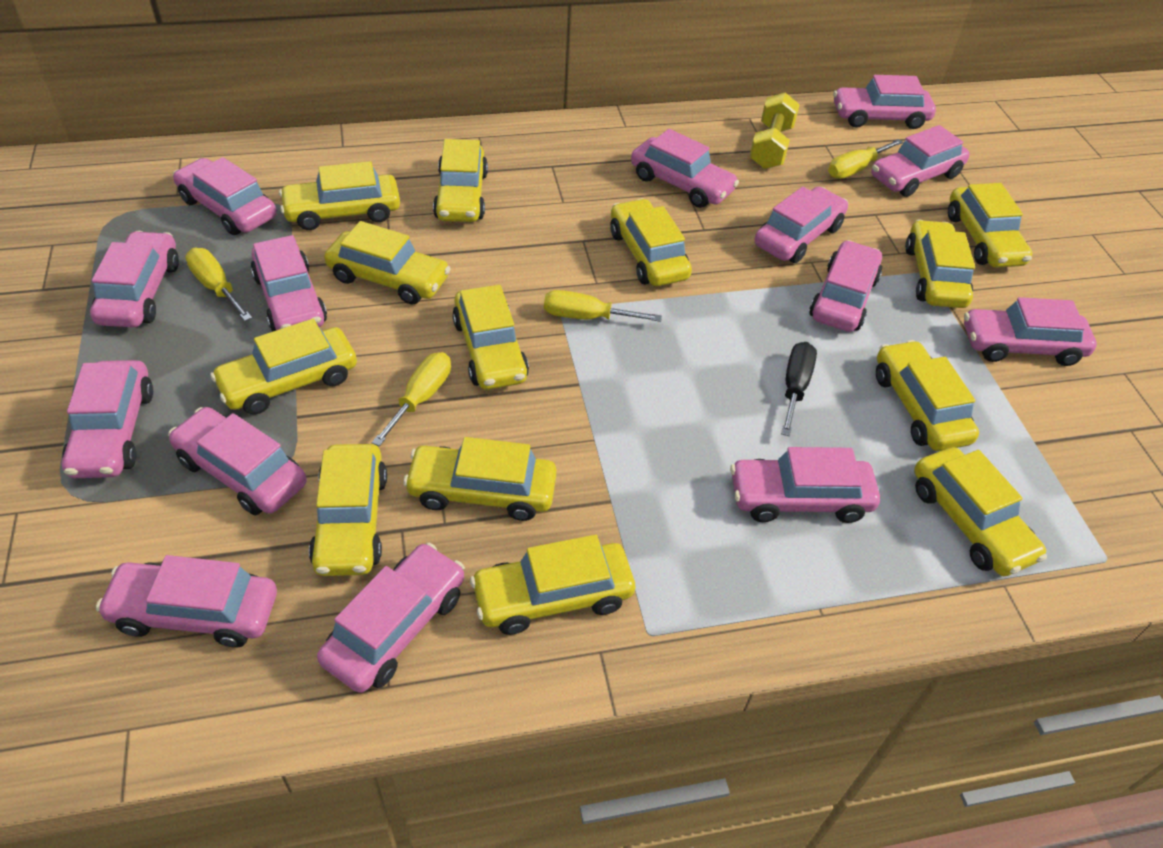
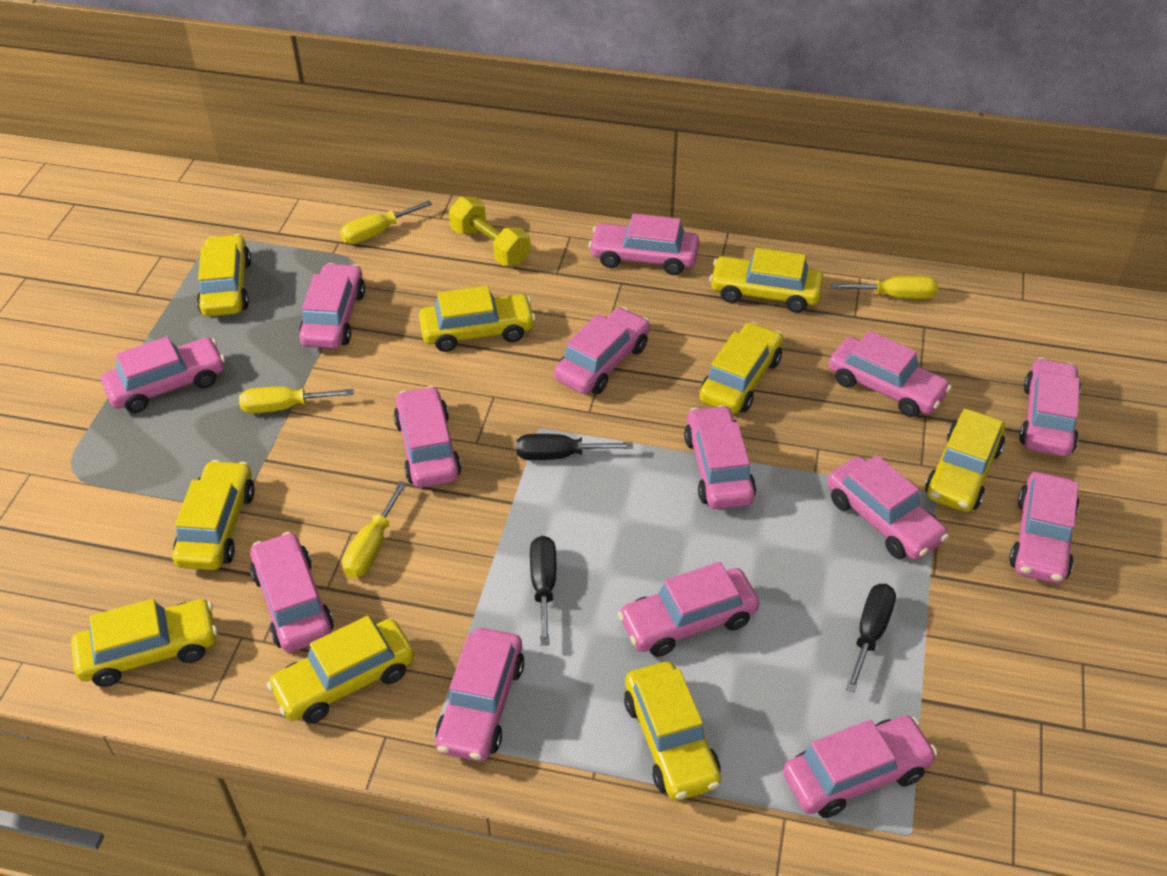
black screwdriver: 1 -> 3
yellow car: 13 -> 9

